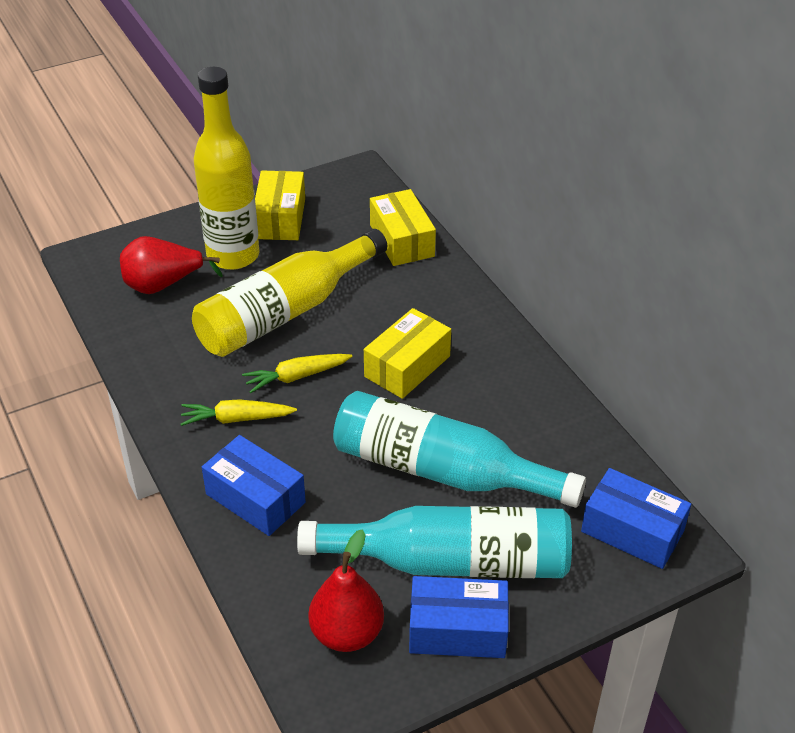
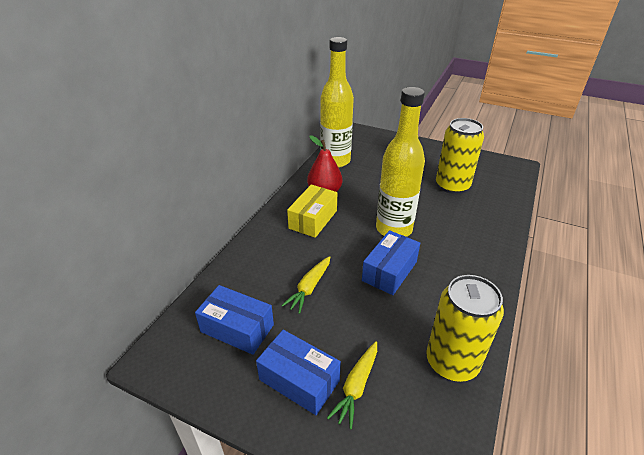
red pear: 2 -> 1
turquoise bottle: 2 -> 0
yellow box: 3 -> 1
yellow can: 0 -> 2

